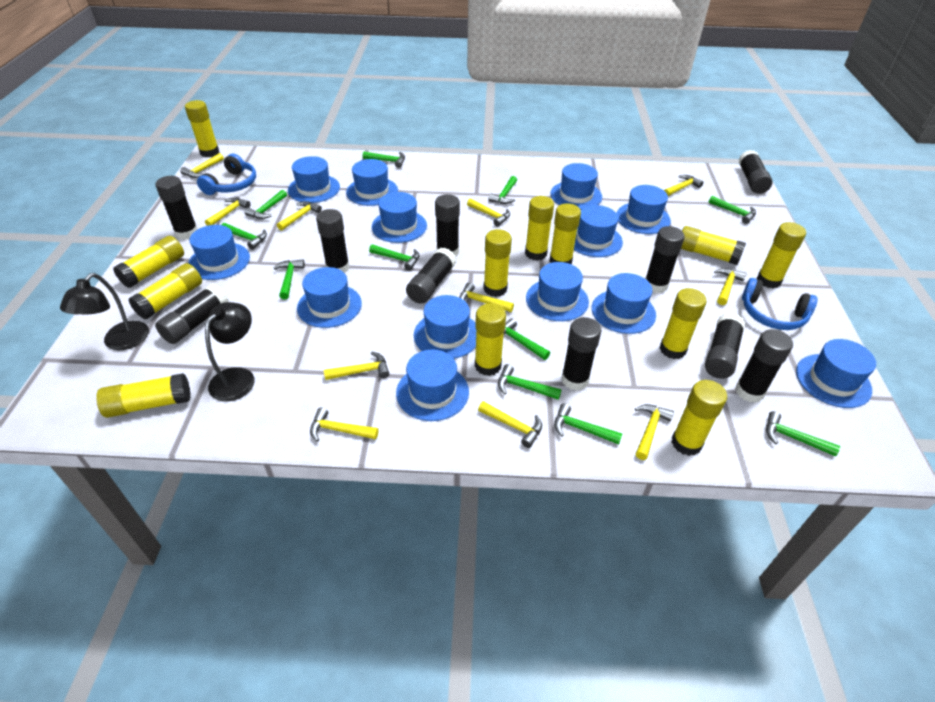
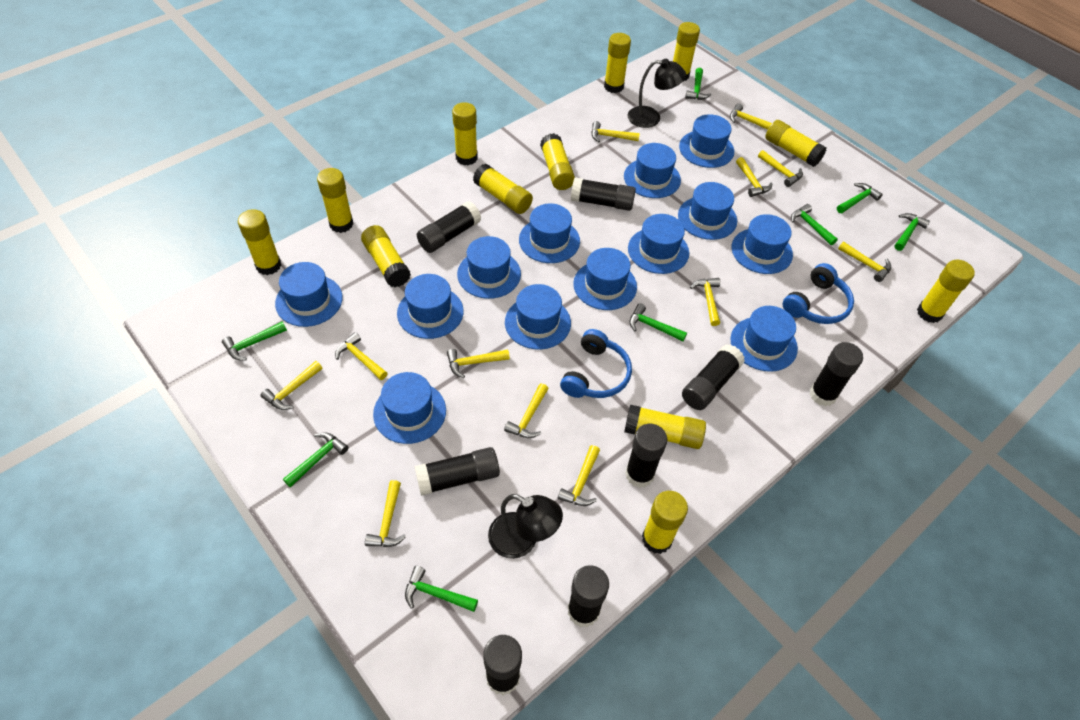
black glue stick: 10 -> 8
green hammer: 11 -> 8
yellow hammer: 11 -> 12

